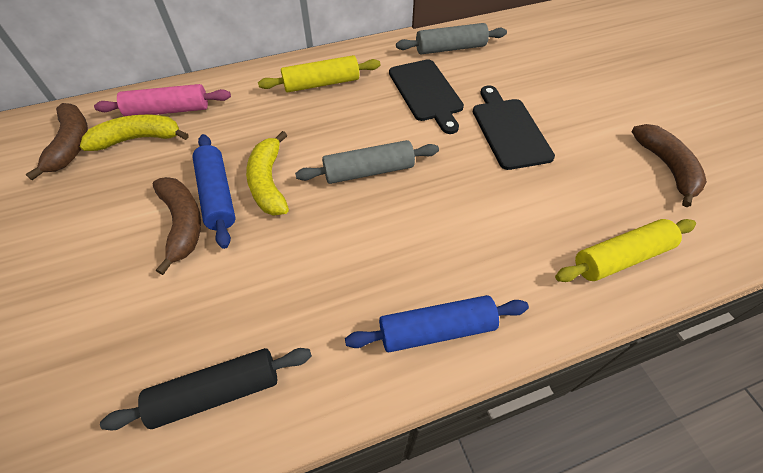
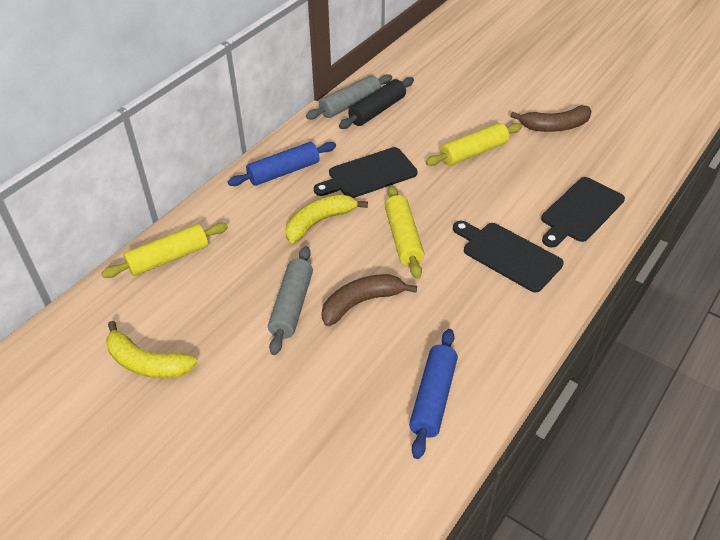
black cutting board: 2 -> 3
brown banana: 3 -> 2
pink rolling pin: 1 -> 0
yellow rolling pin: 2 -> 3

